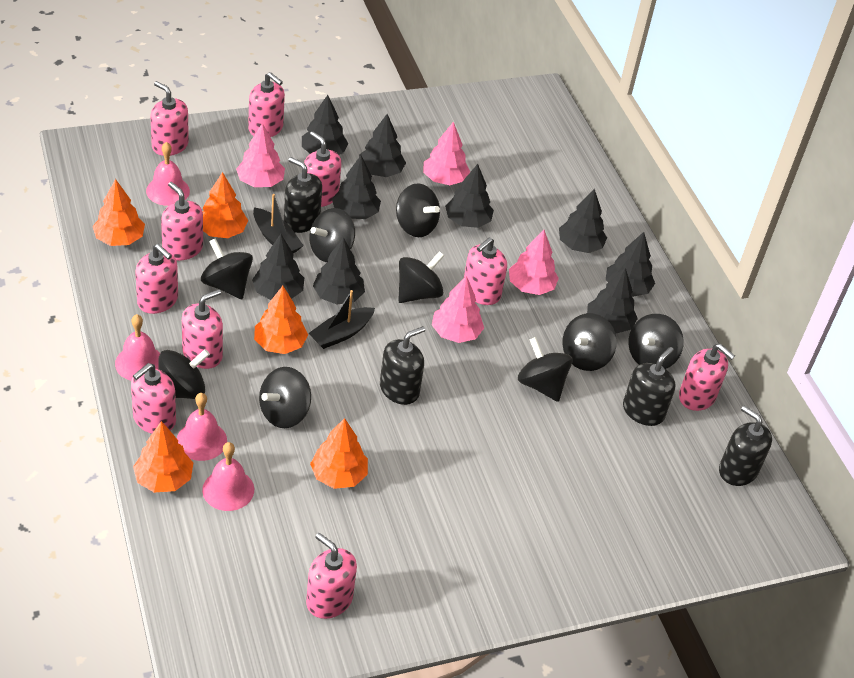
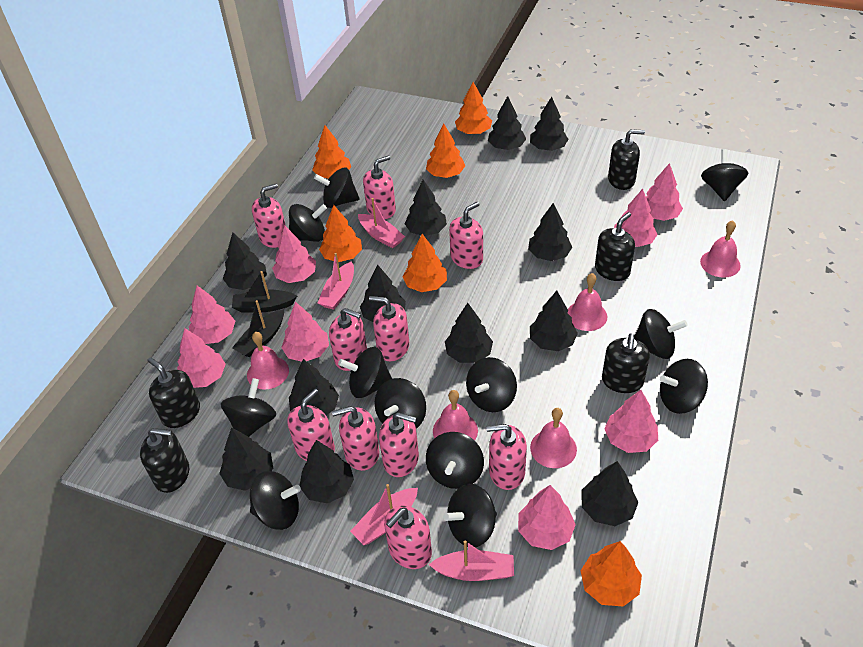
black soap dispenser: 4 -> 5
black spinning top: 9 -> 12
black tree: 9 -> 12
orange tree: 5 -> 6
pink bell: 4 -> 5
pink boat: 0 -> 4
pink tree: 4 -> 8

